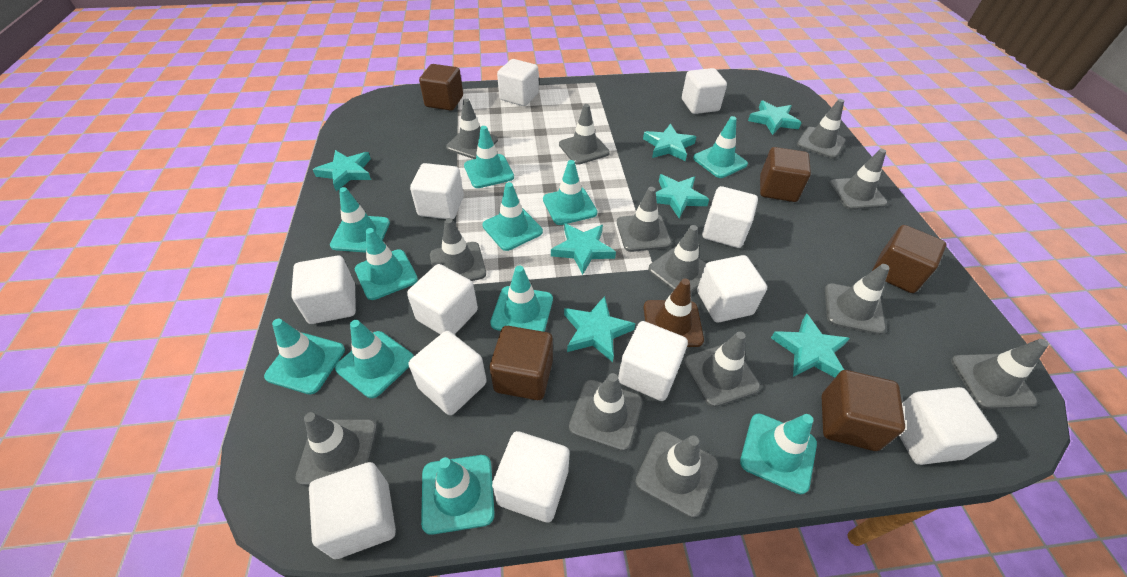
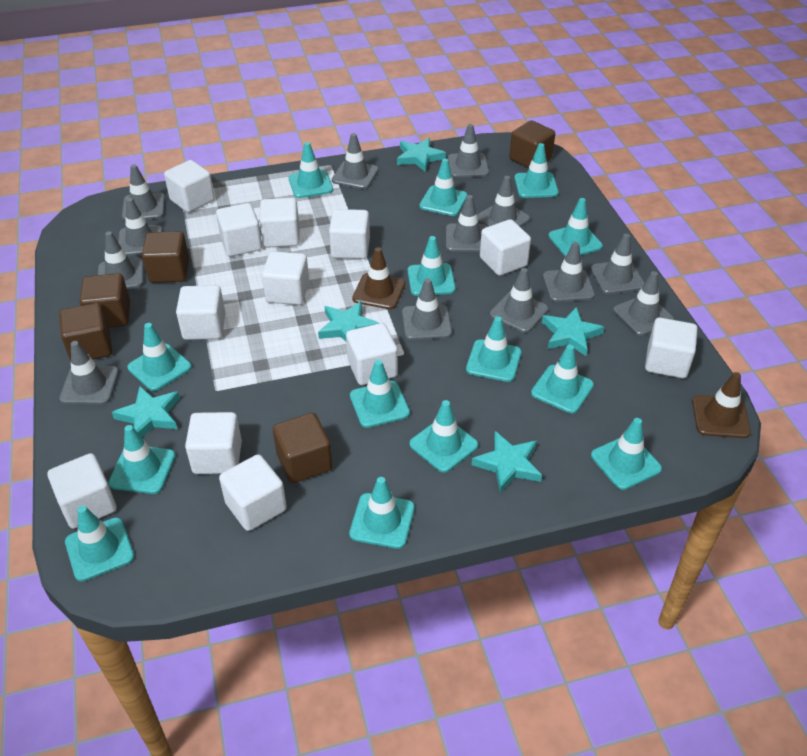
brown traffic cone: 1 -> 2
turquoise star: 7 -> 5
turquoise traffic cone: 11 -> 14

